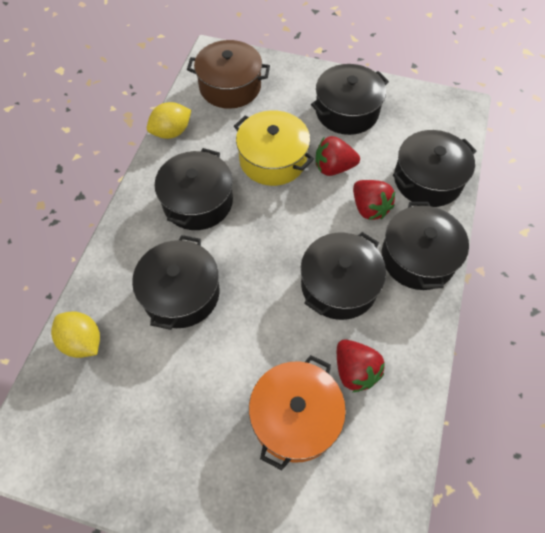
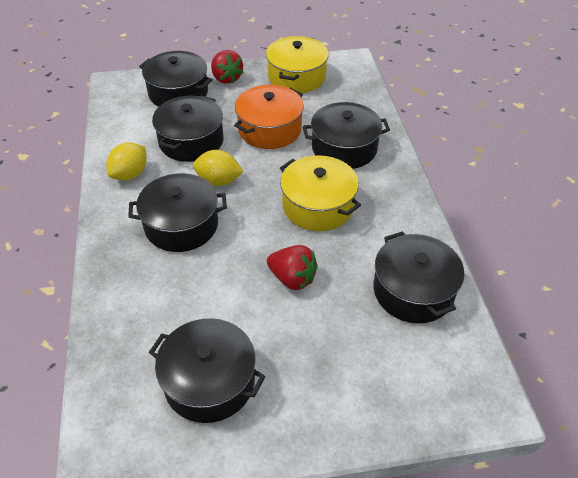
brown pot: 1 -> 0
red strawberry: 3 -> 2
yellow pot: 1 -> 2

